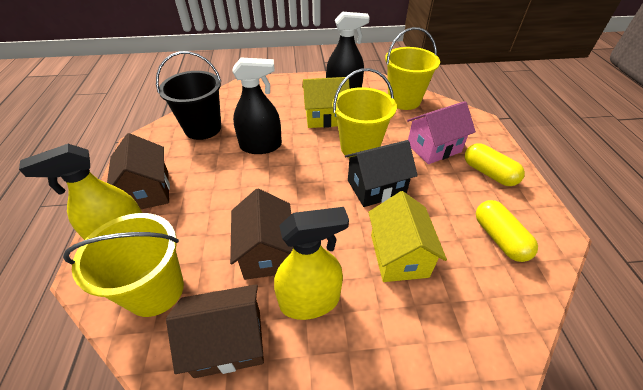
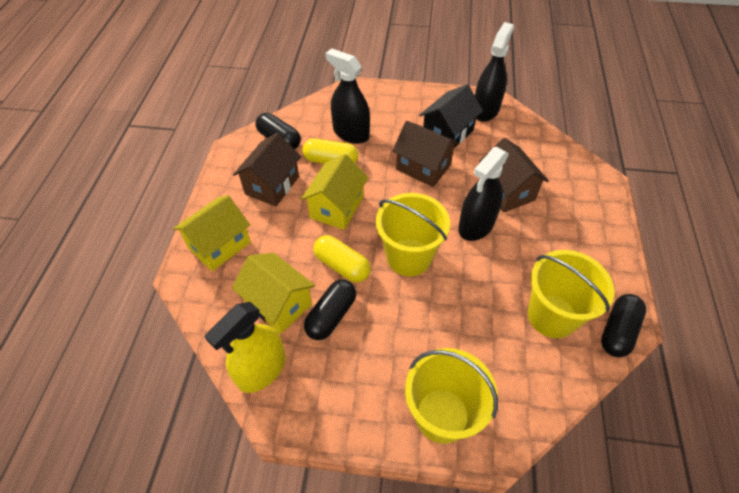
black bucket: 1 -> 0
black capsule: 0 -> 3
black spray bottle: 2 -> 3
pink house: 1 -> 0
yellow house: 2 -> 3
yellow spray bottle: 2 -> 1

